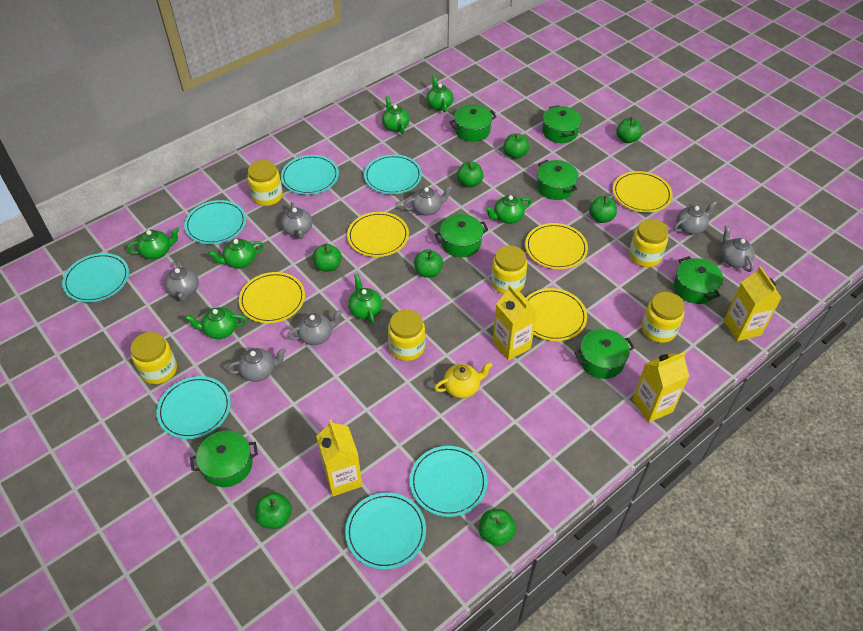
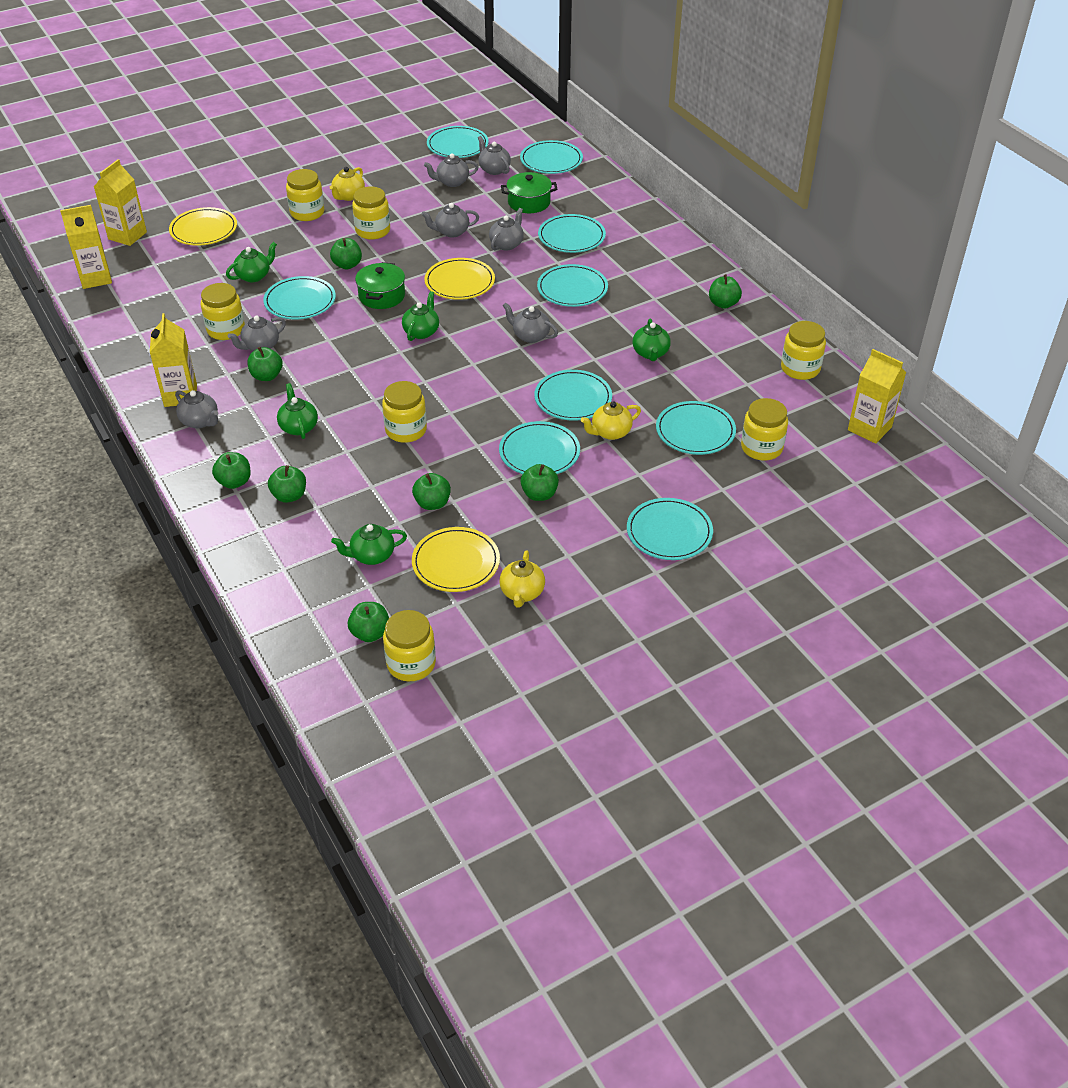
green pot: 7 -> 2
green teapot: 7 -> 5
turquoise plate: 7 -> 9
yellow jar: 6 -> 7
yellow plate: 5 -> 3
yellow teapot: 1 -> 3

